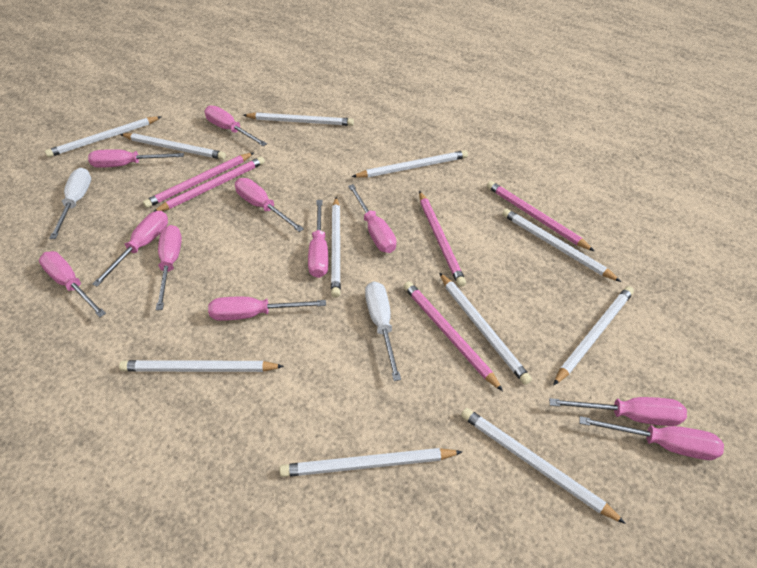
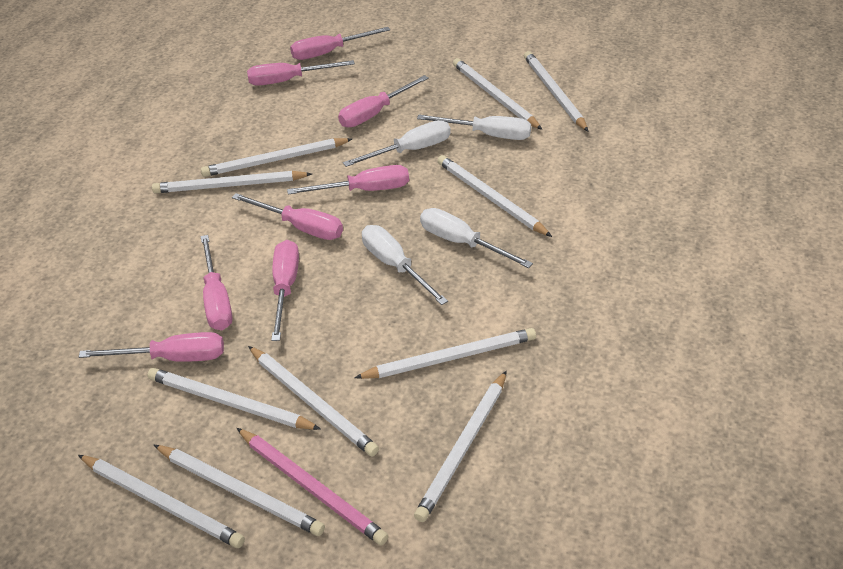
pink pencil: 5 -> 1
pink screwdriver: 11 -> 8
white screwdriver: 2 -> 4

